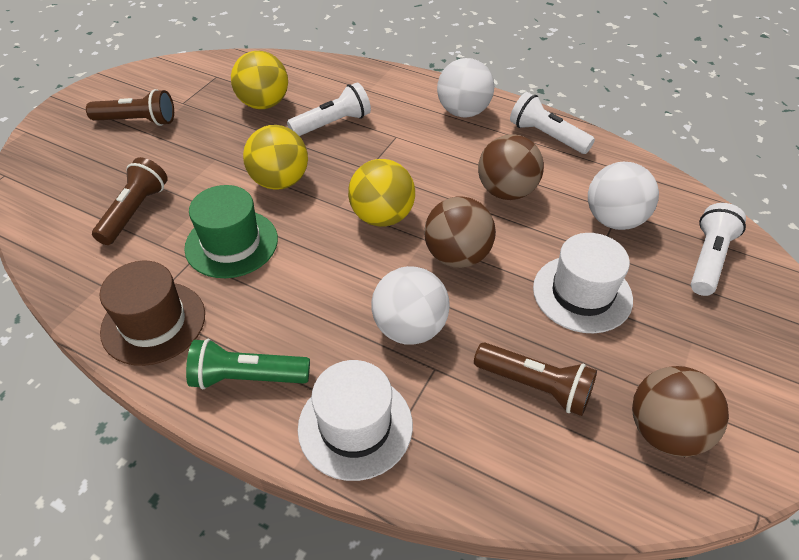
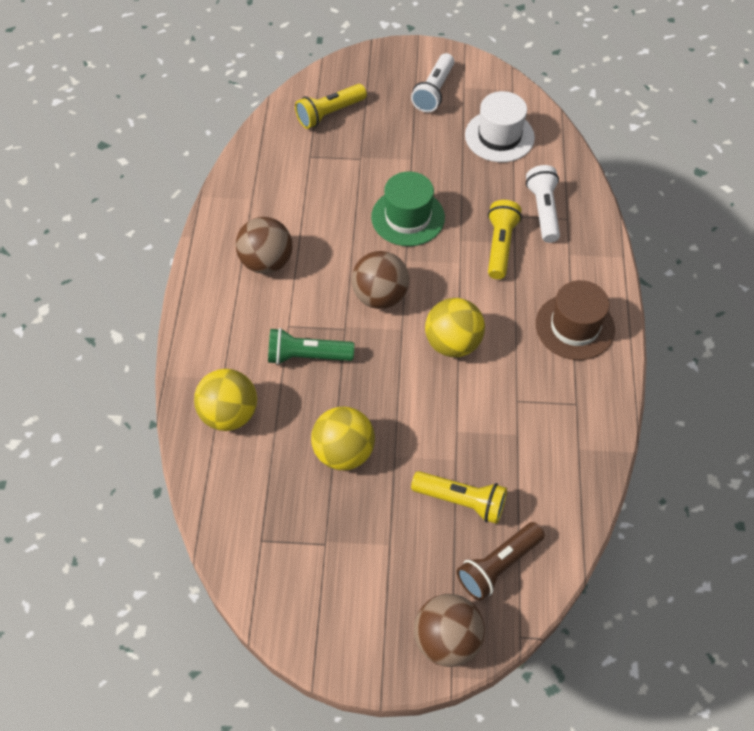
brown flashlight: 3 -> 1
white ball: 3 -> 0
white flashlight: 3 -> 2
white hat: 2 -> 1
yellow flashlight: 0 -> 3

